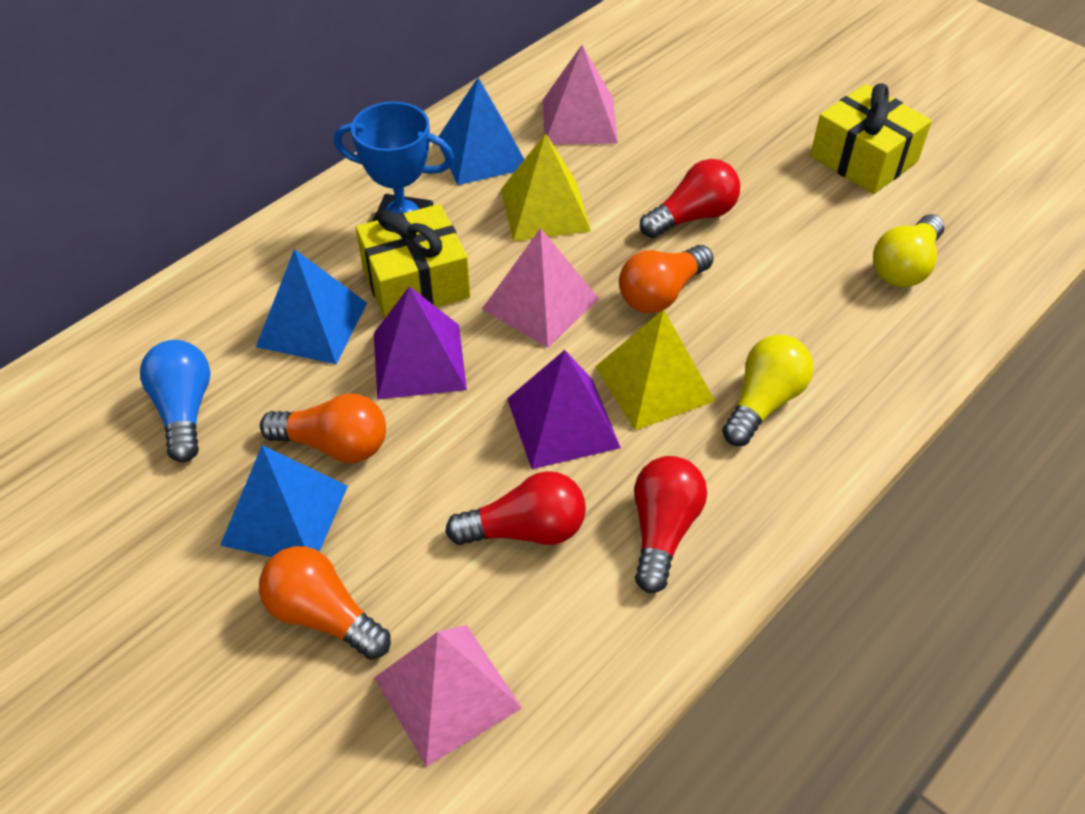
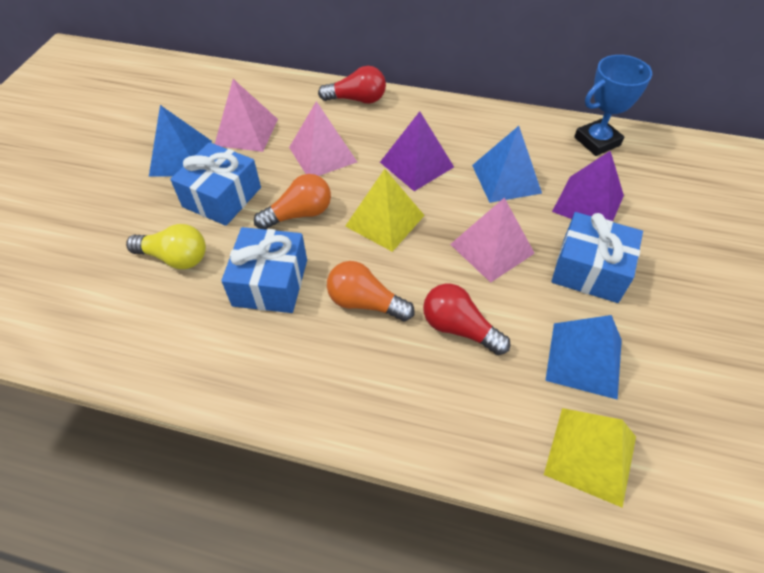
blue gift: 0 -> 3
blue light bulb: 1 -> 0
orange light bulb: 3 -> 2
red light bulb: 3 -> 2
yellow gift: 2 -> 0
yellow light bulb: 2 -> 1

